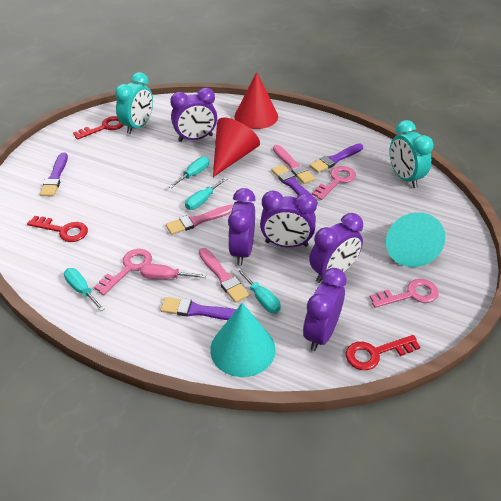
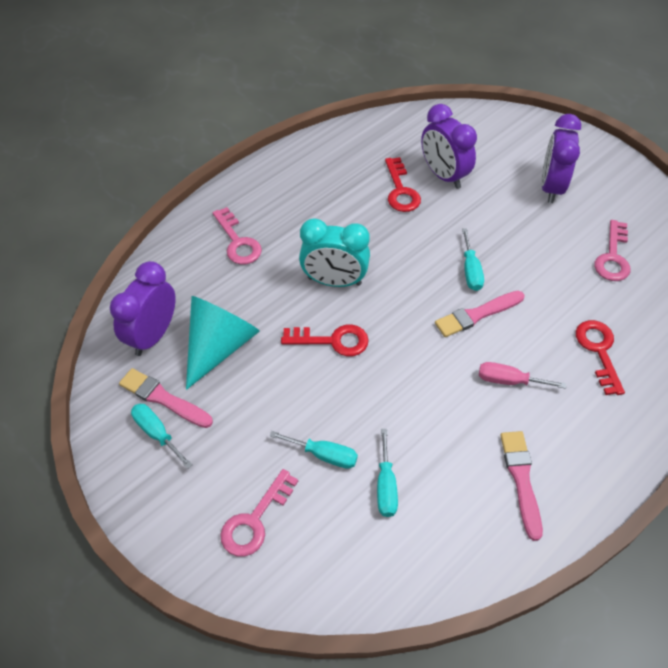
purple brush: 4 -> 0
purple clock: 5 -> 3
red cone: 2 -> 0
turquoise clock: 2 -> 1
turquoise cone: 2 -> 1

